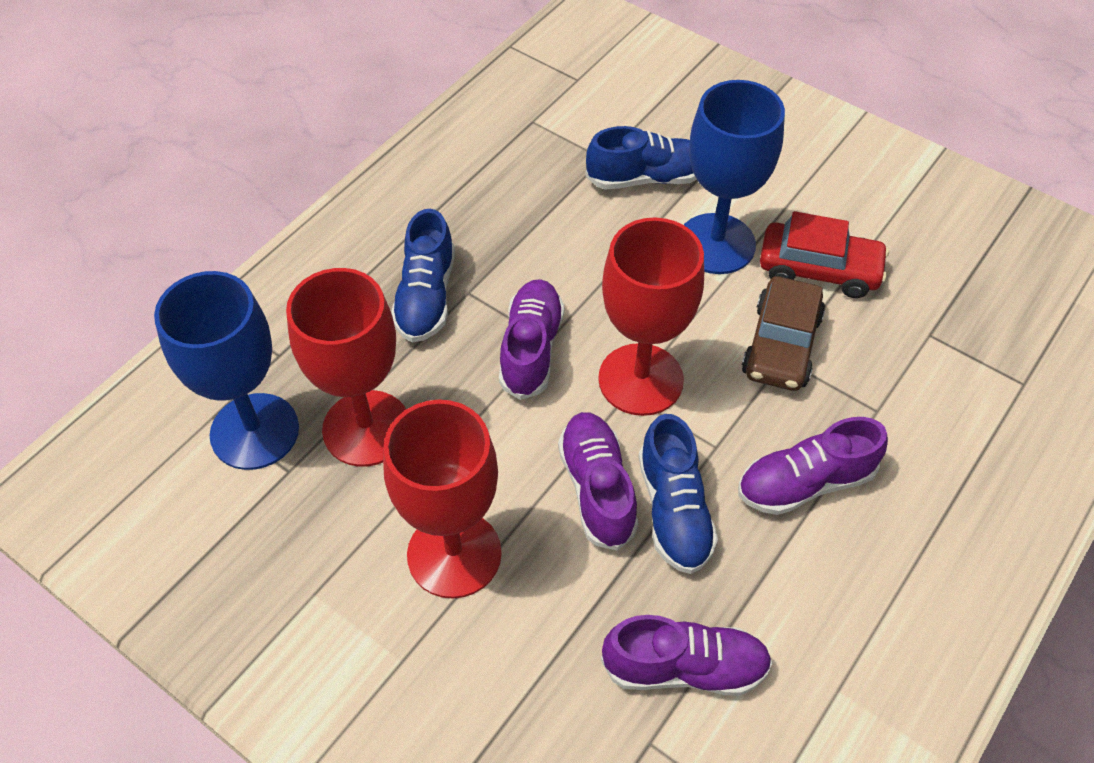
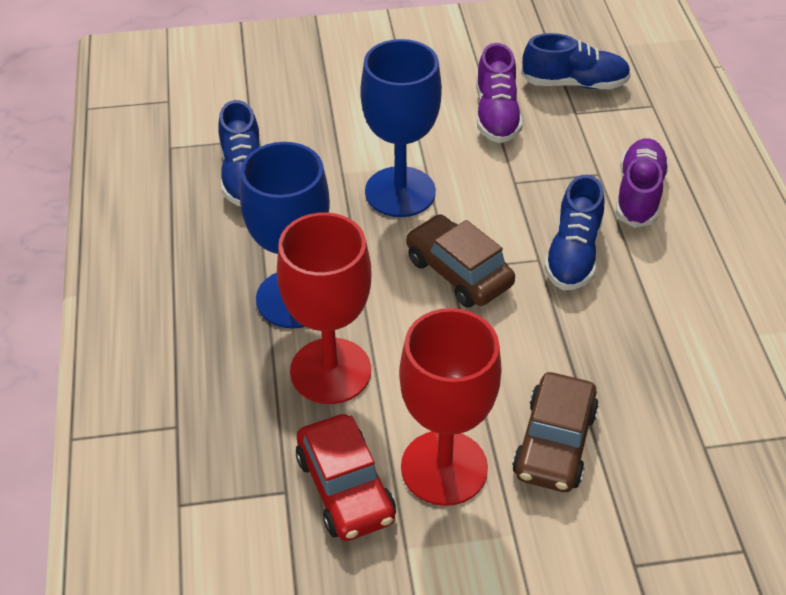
brown car: 1 -> 2
purple shoe: 4 -> 2
red goblet: 3 -> 2

